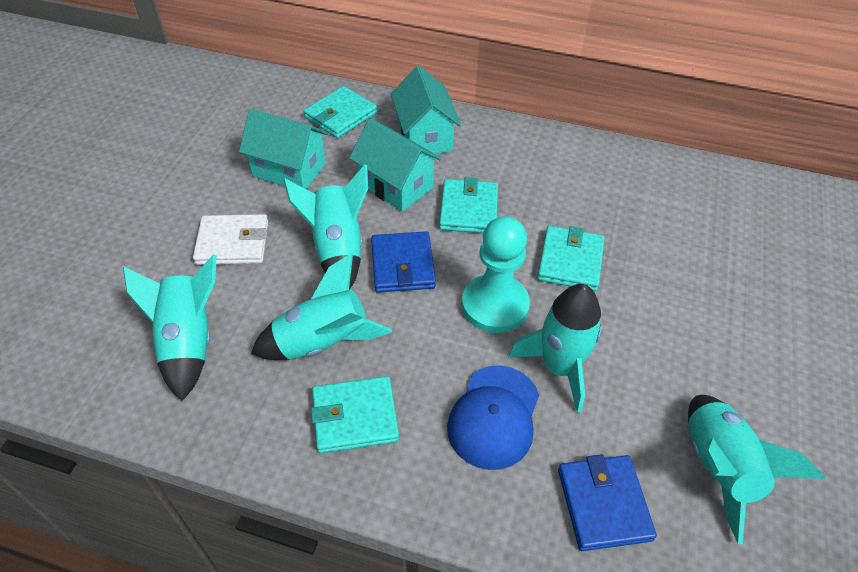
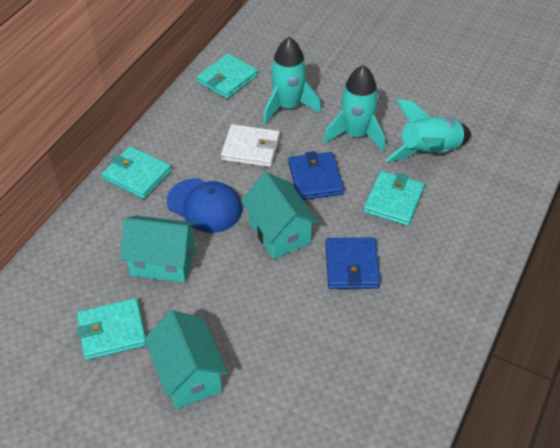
turquoise pawn: 1 -> 0
turquoise rocket: 5 -> 3

